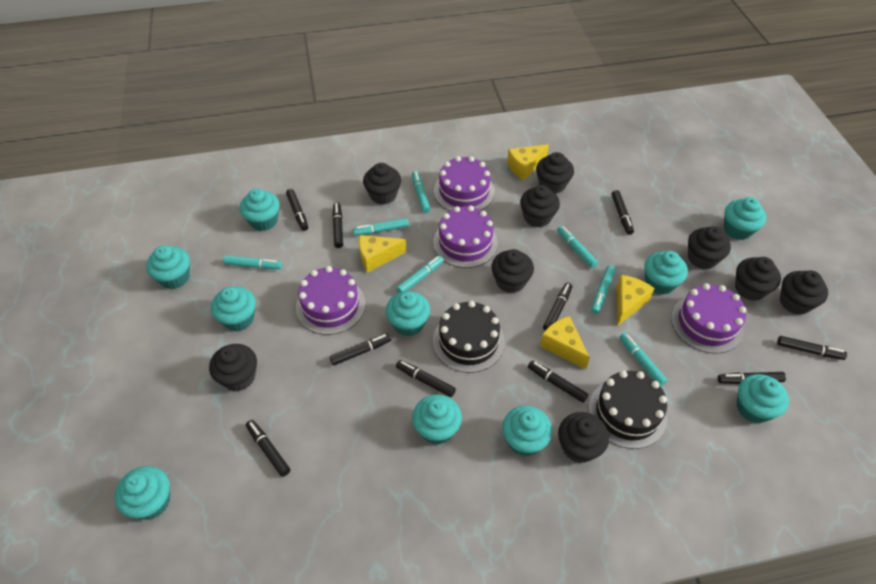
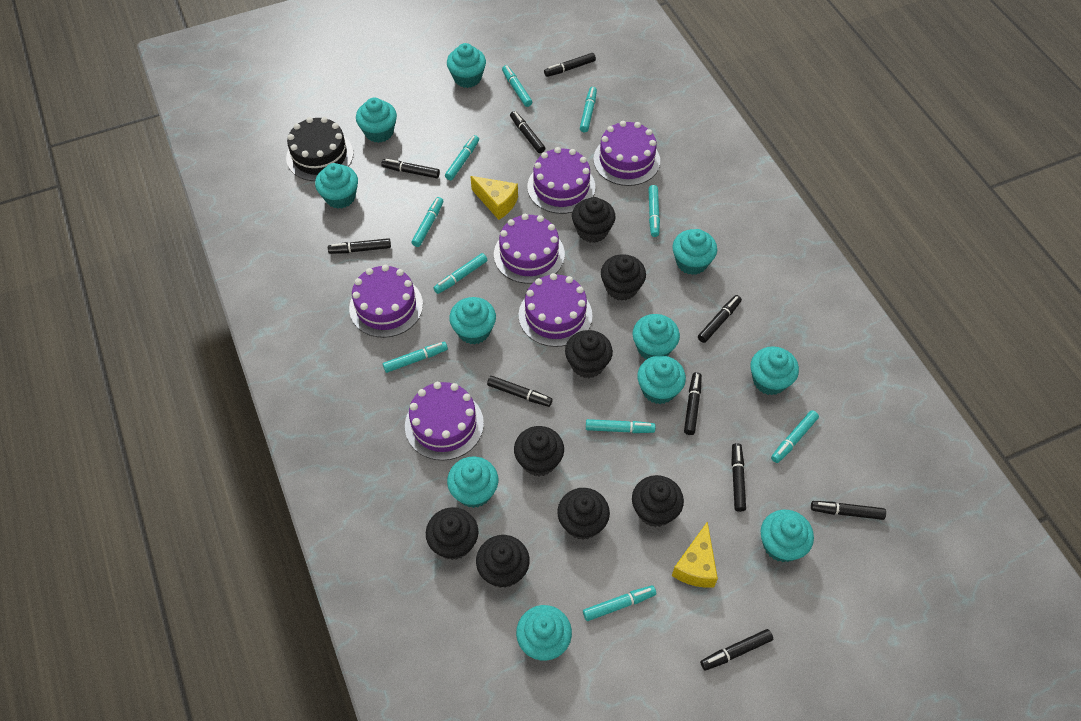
black cake: 2 -> 1
black cupcake: 9 -> 8
purple cake: 4 -> 6
turquoise cupcake: 10 -> 11
turquoise marker: 7 -> 10
yellow cheese: 4 -> 2

